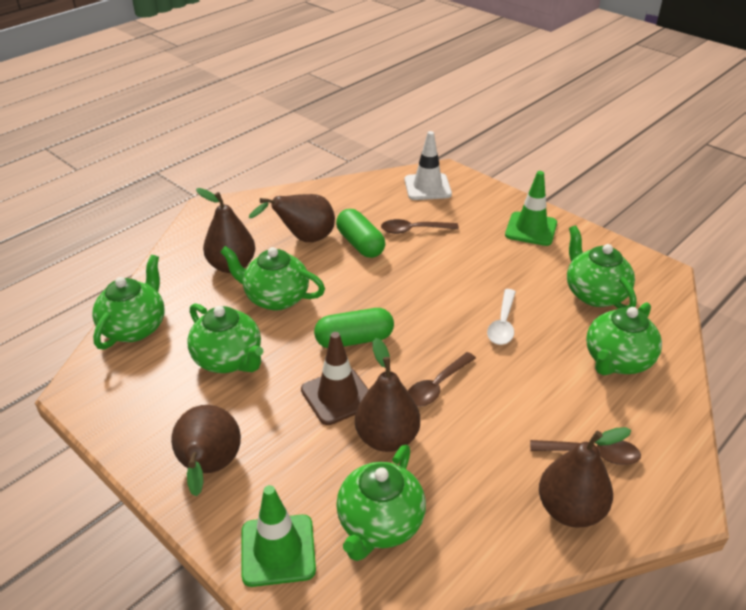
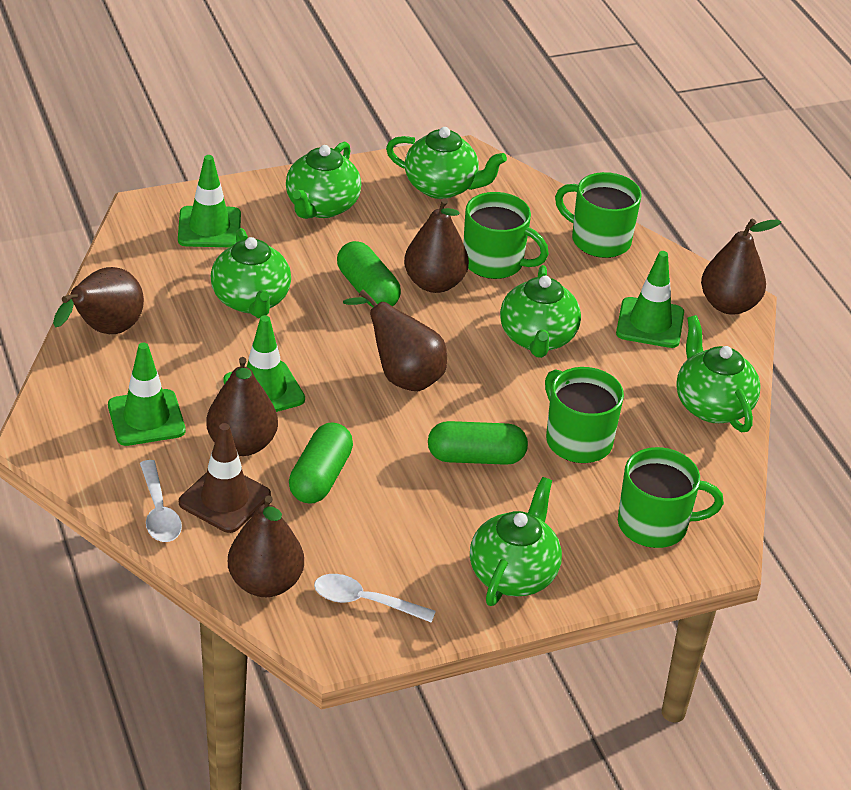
brown pear: 5 -> 6
brown spoon: 3 -> 0
green capsule: 2 -> 3
green mug: 0 -> 4
green traffic cone: 2 -> 4
white spoon: 1 -> 2
white traffic cone: 1 -> 0

